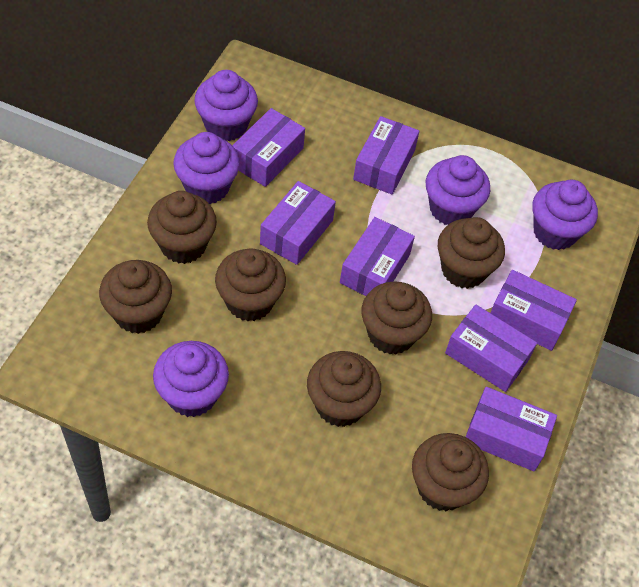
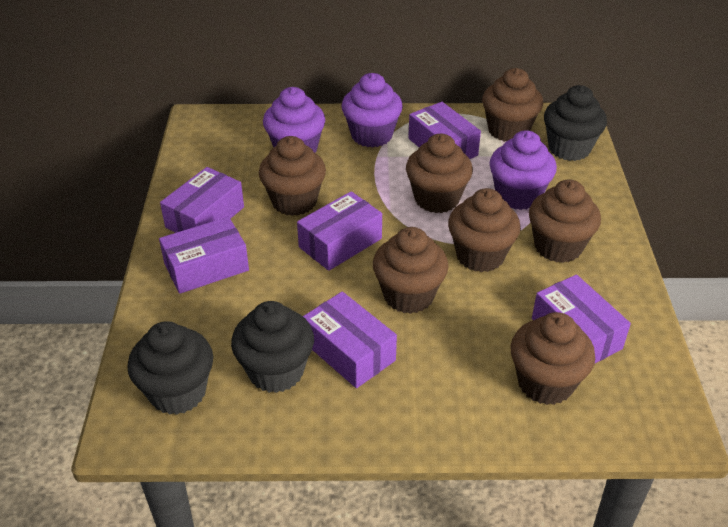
black cupcake: 0 -> 3
purple box: 7 -> 6
purple cupcake: 5 -> 3

